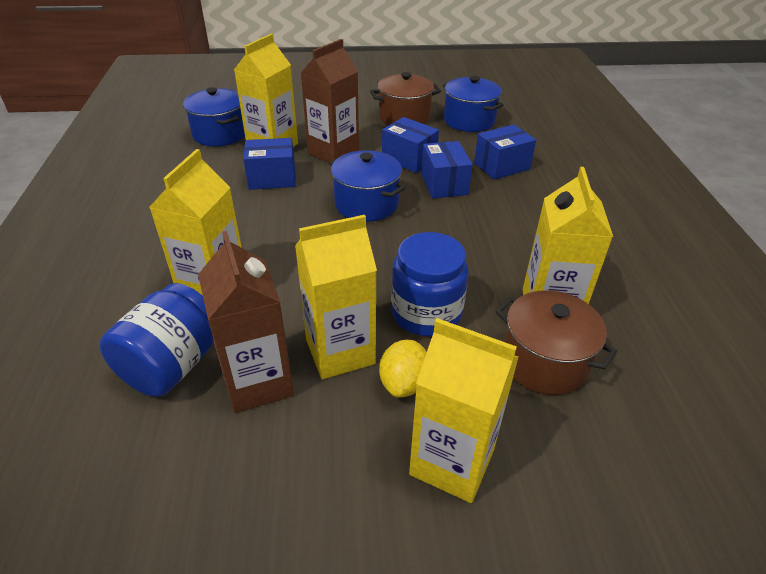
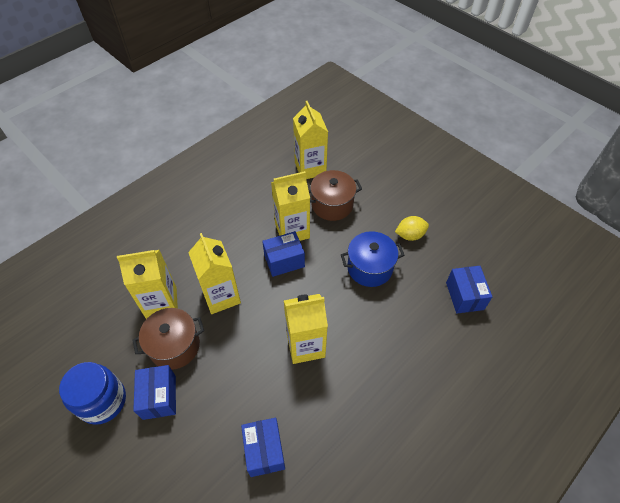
blue jar: 2 -> 1
blue pot: 3 -> 1
brown carton: 2 -> 0

